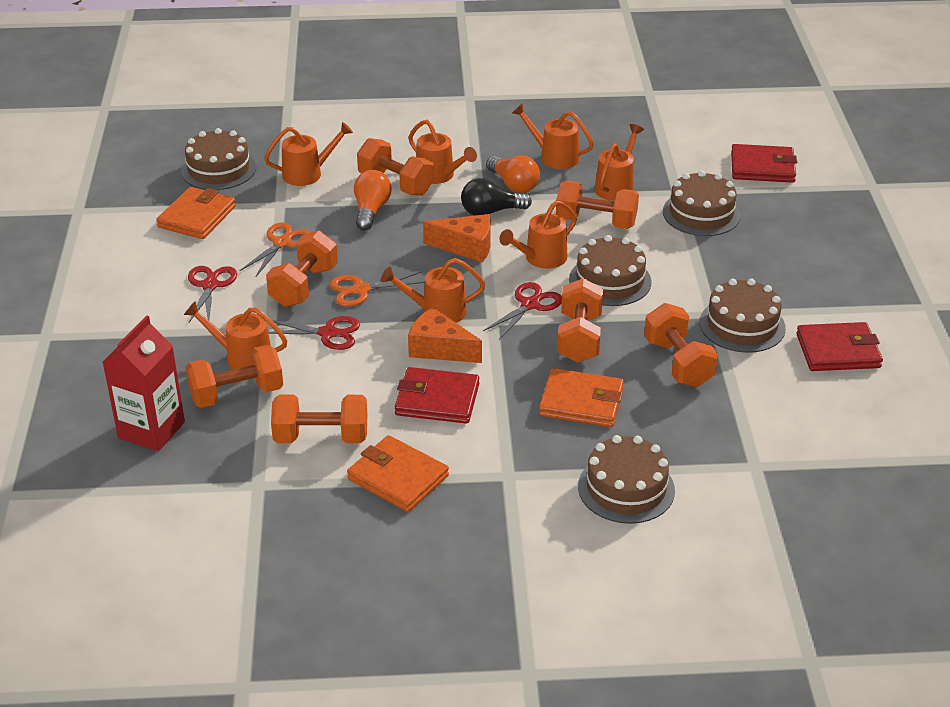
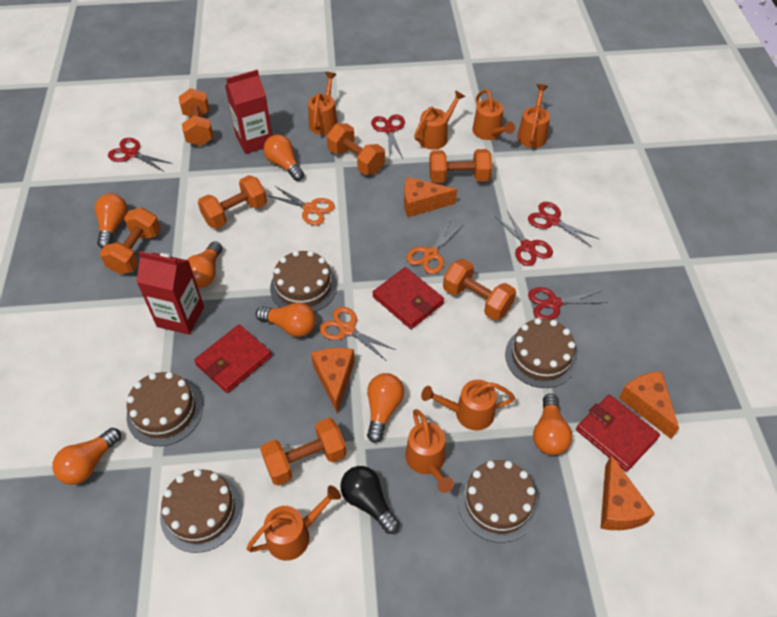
orange cheese: 2 -> 4
orange light bulb: 2 -> 7
orange scissors: 2 -> 3
orange wallet: 3 -> 0
red carton: 1 -> 2
red scissors: 3 -> 5

